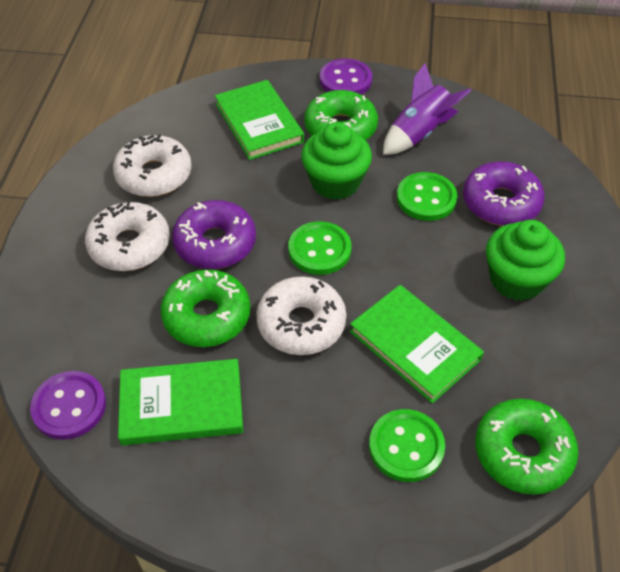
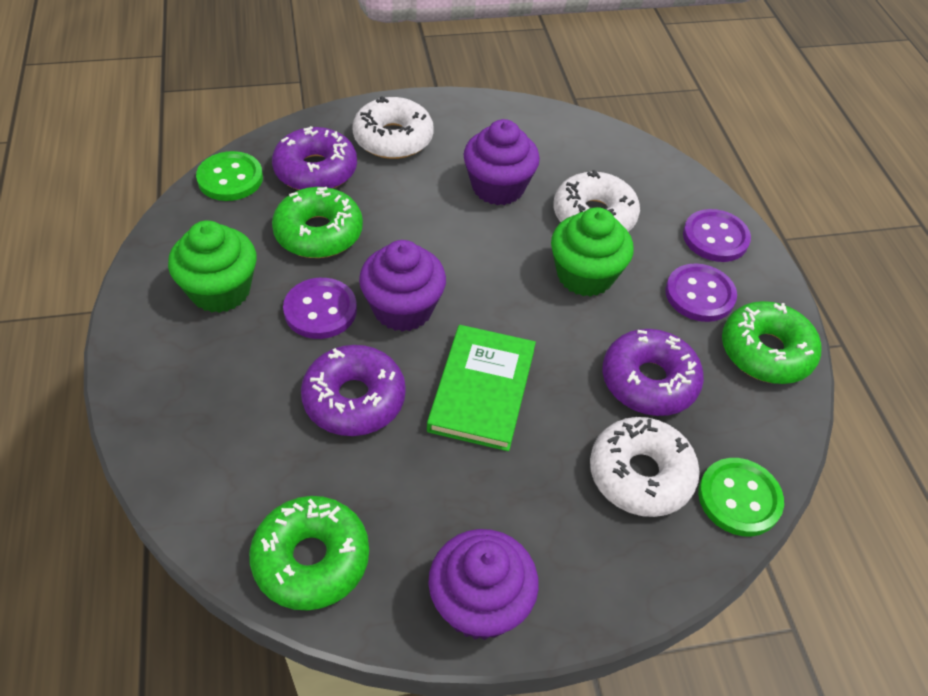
green book: 3 -> 1
green button: 3 -> 2
purple button: 2 -> 3
purple cupcake: 0 -> 3
purple donut: 2 -> 3
purple rocket: 1 -> 0

